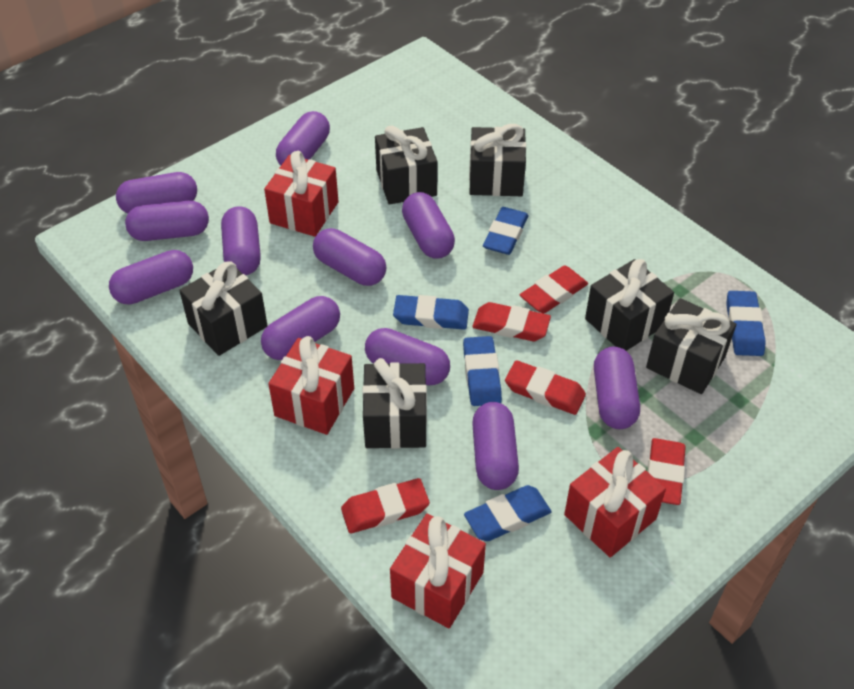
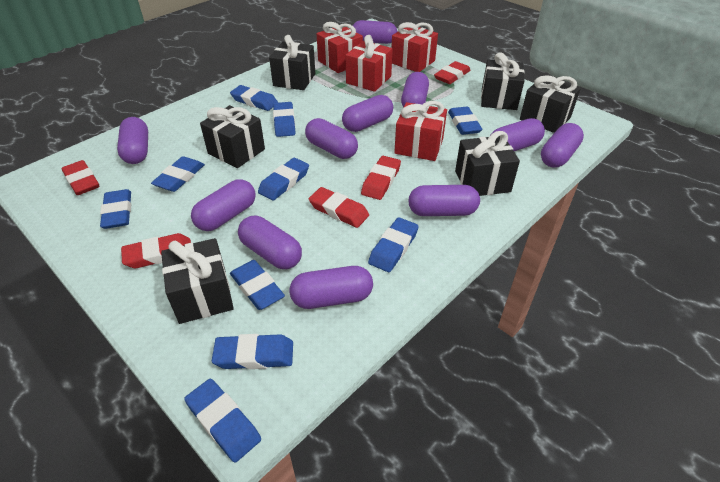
blue eraser: 5 -> 10

